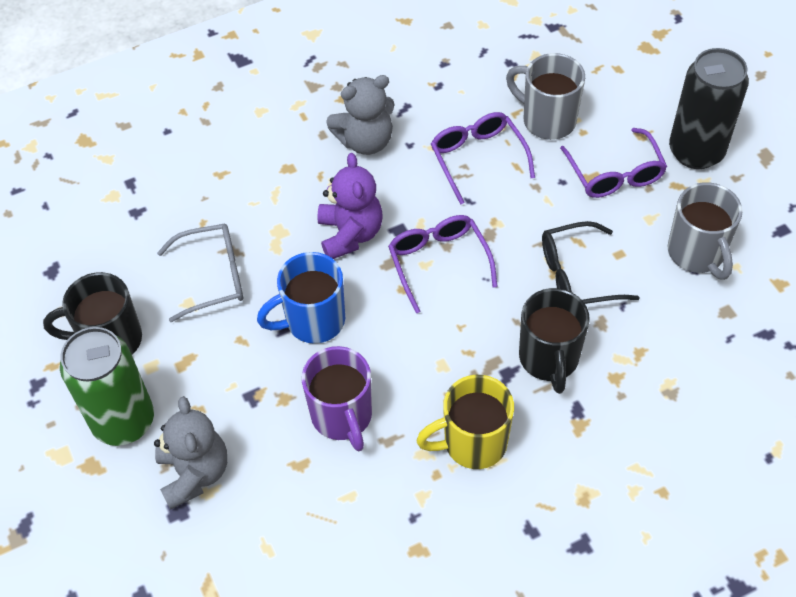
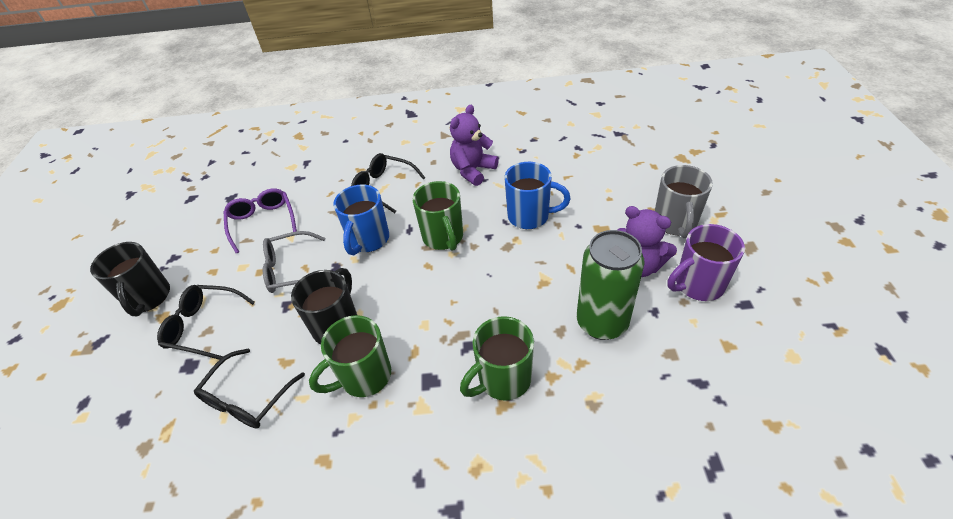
black can: 1 -> 0
black glasses: 1 -> 3
blue mug: 1 -> 2
green mug: 0 -> 3
grey mug: 2 -> 1
grey teddy bear: 2 -> 0
purple glasses: 3 -> 1
purple teddy bear: 1 -> 2
yellow mug: 1 -> 0

